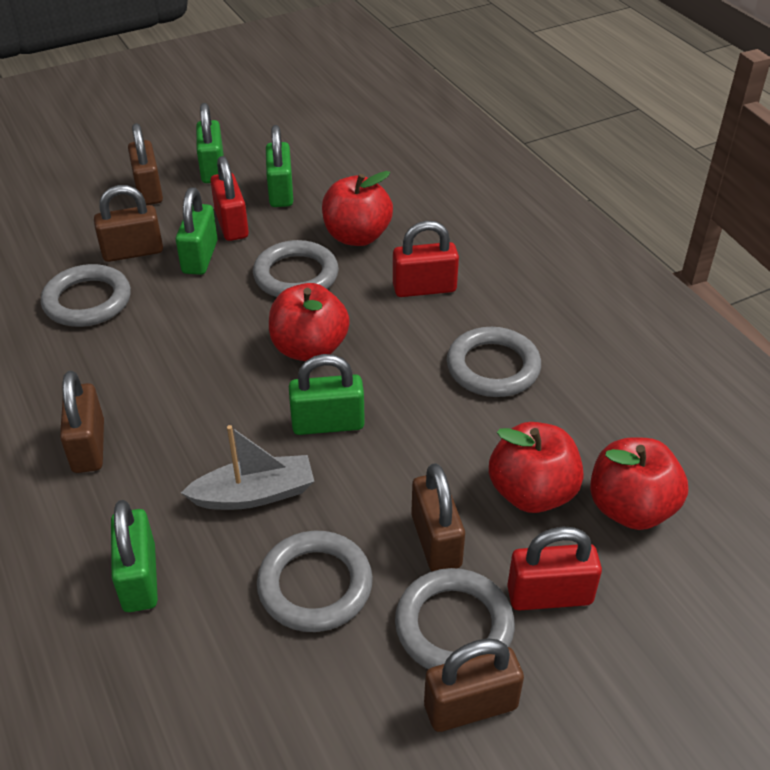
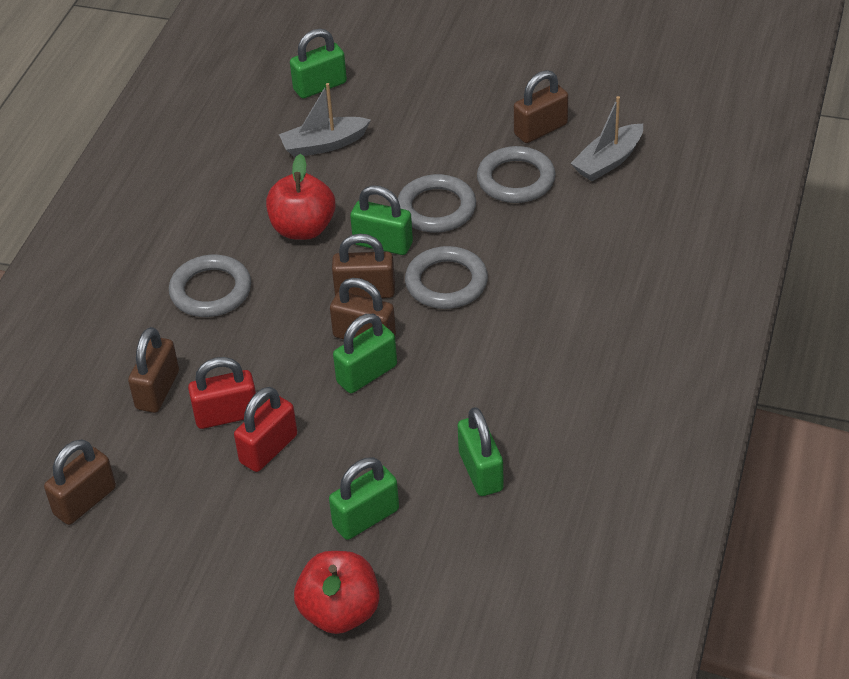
grey boat: 1 -> 2
grey ring: 5 -> 4
red apple: 4 -> 2
red padlock: 3 -> 2

